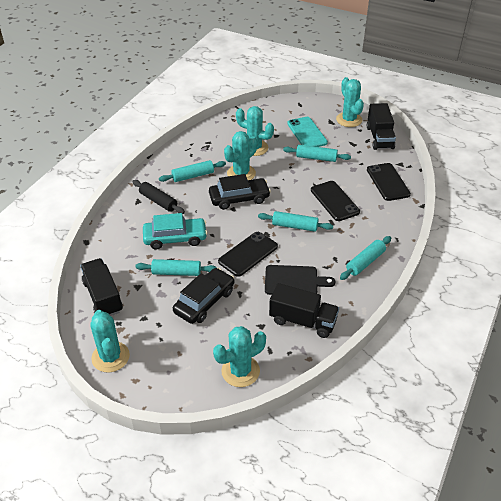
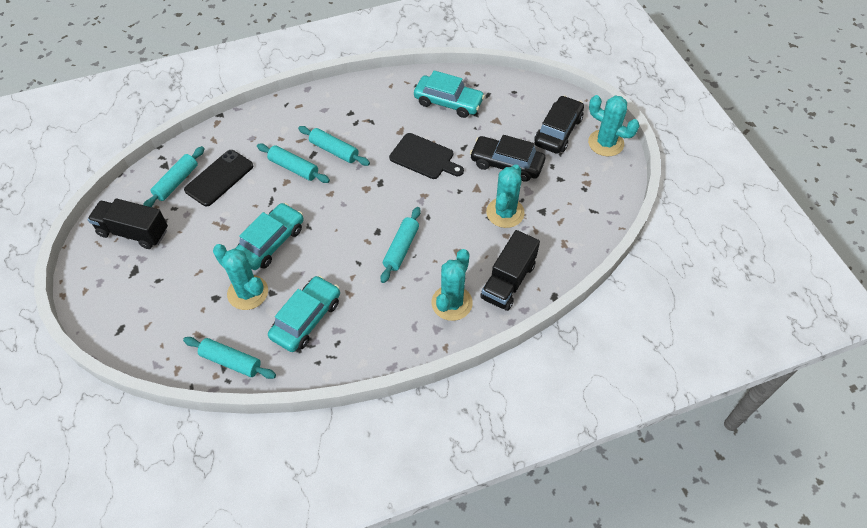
black phone: 3 -> 1
black rolling pin: 1 -> 0
black truck: 3 -> 2
turquoise cactus: 5 -> 4
turquoise car: 1 -> 3
turquoise phone: 1 -> 0

